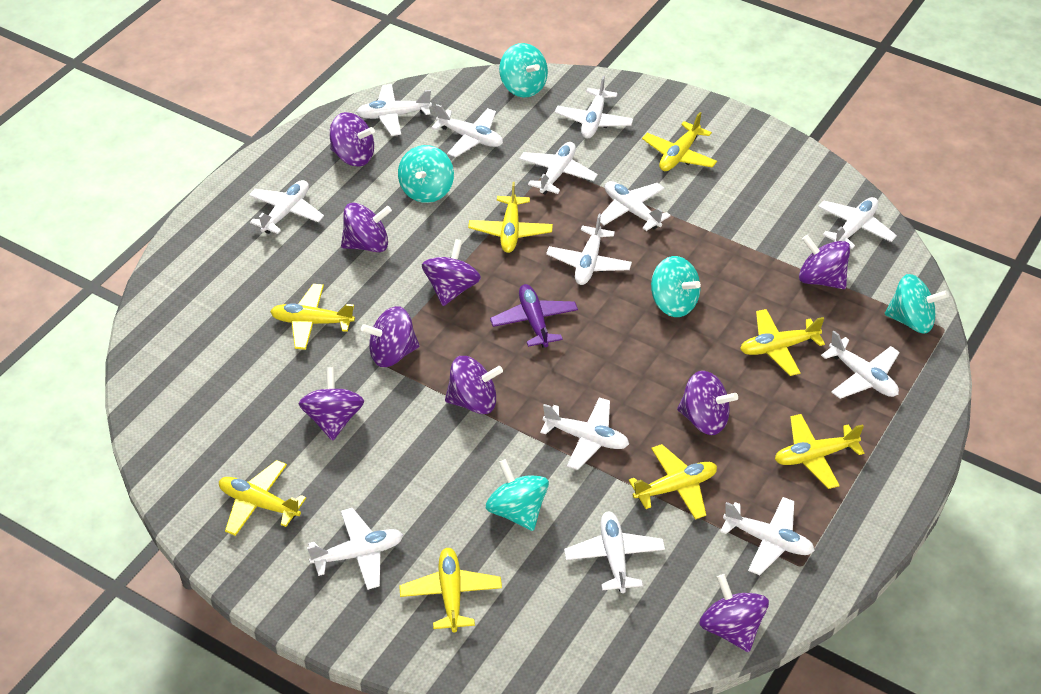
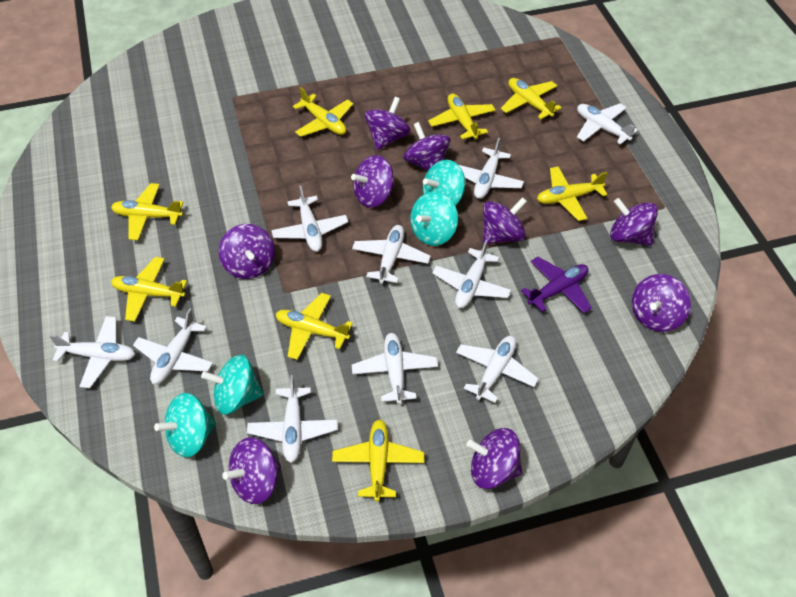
turquoise spinning top: 5 -> 4
white plane: 13 -> 10

